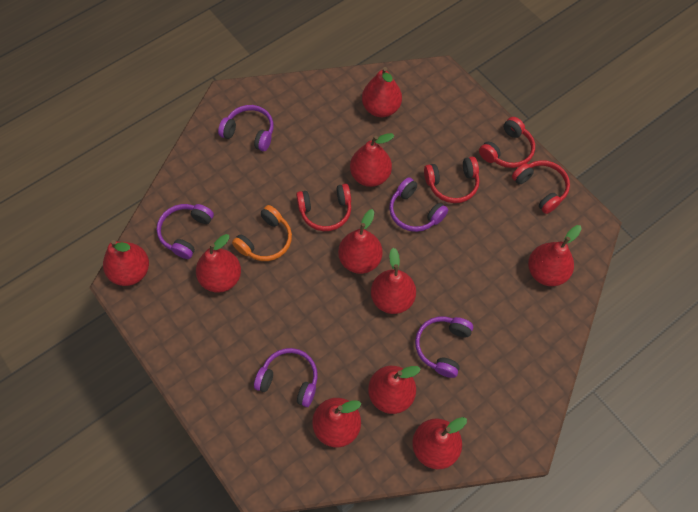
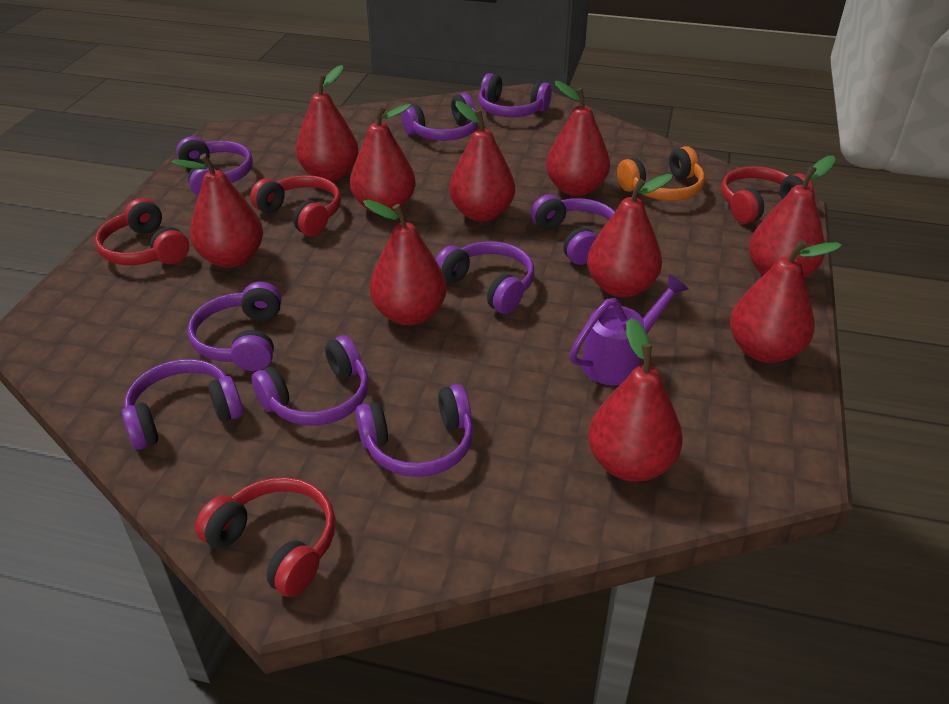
purple headphones: 5 -> 9
purple watering can: 0 -> 1

